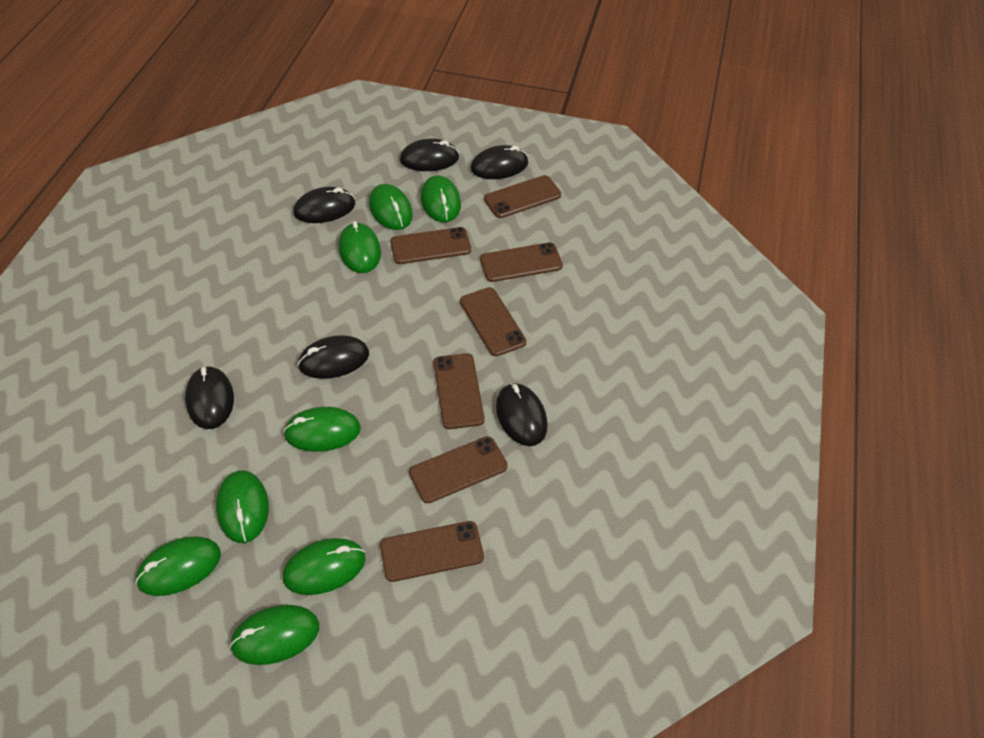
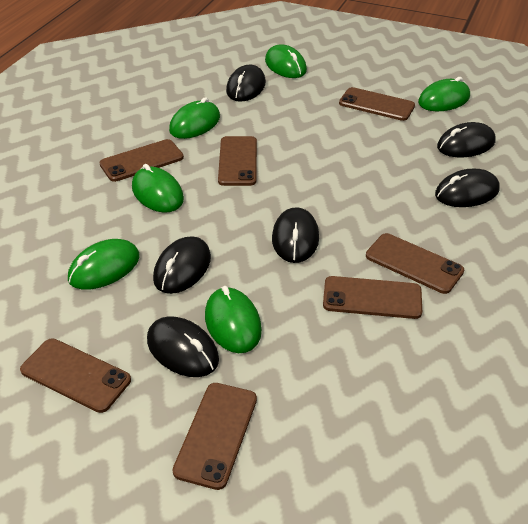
green mouse: 8 -> 6

